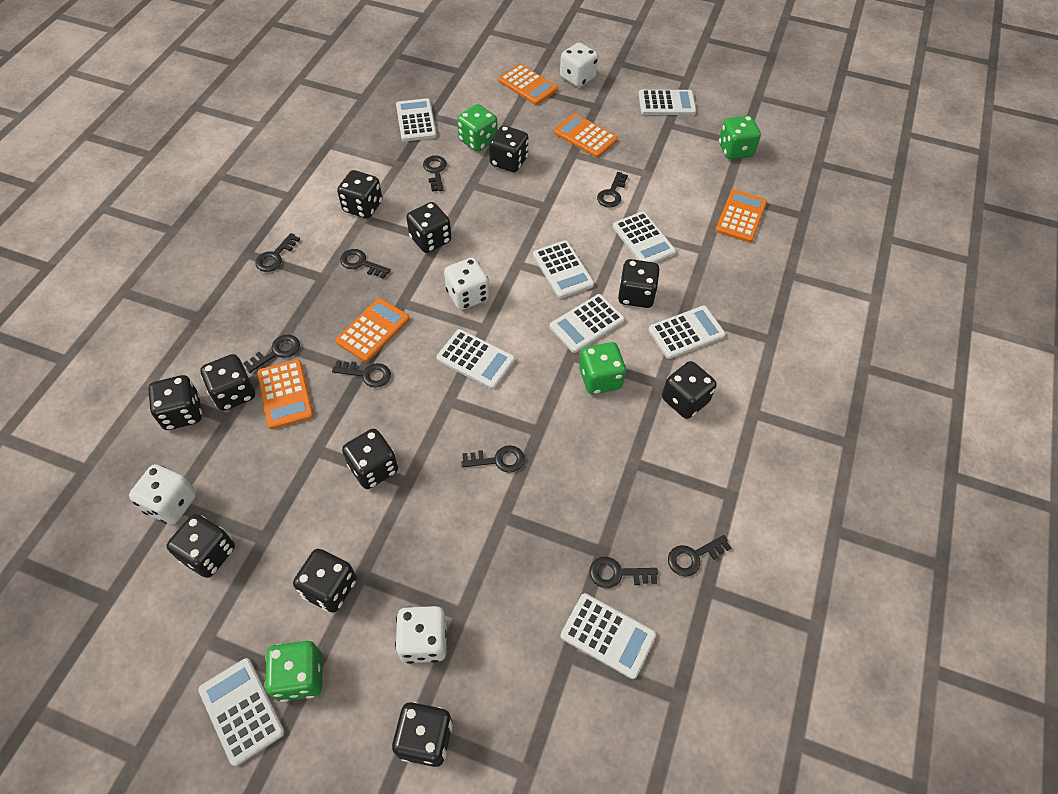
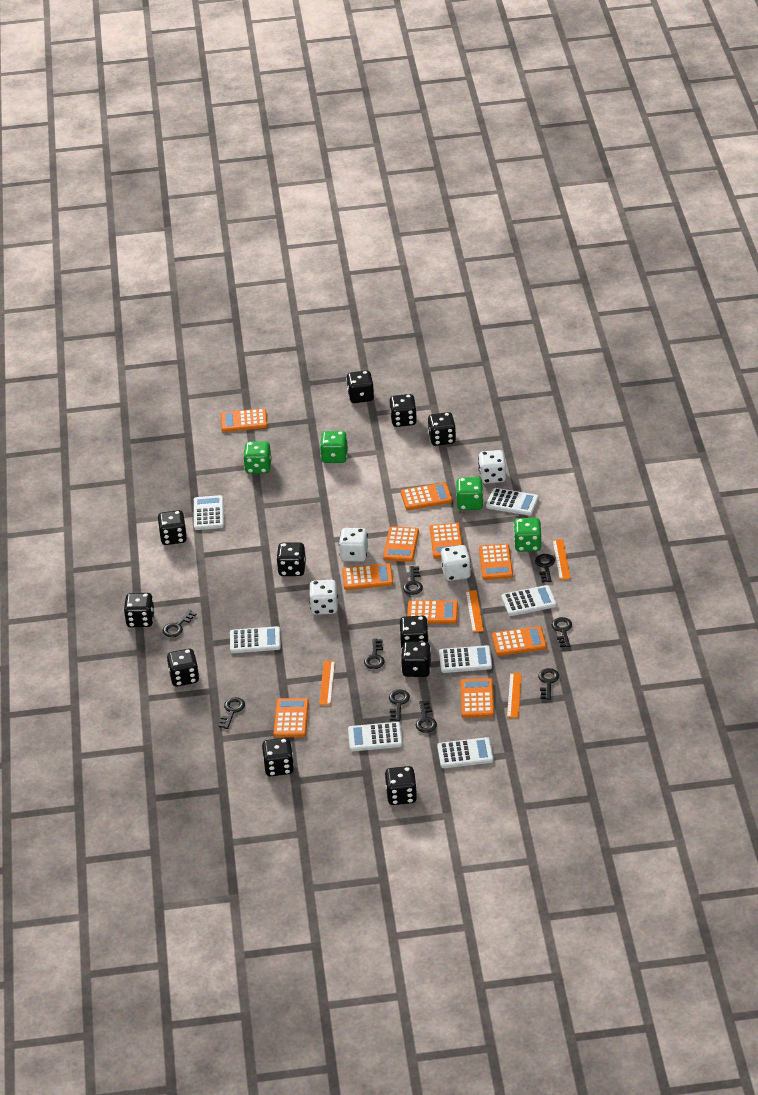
orange calculator: 5 -> 10
orange ruler: 0 -> 4
white calculator: 9 -> 7

